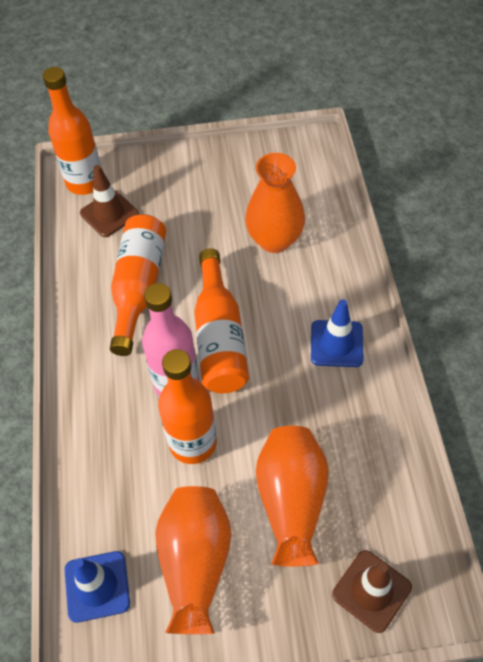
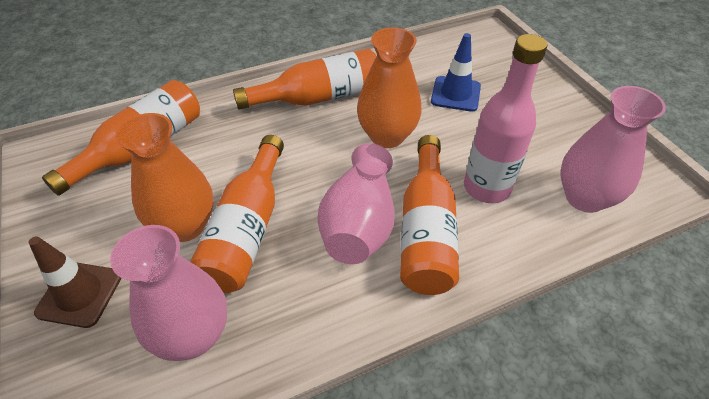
blue traffic cone: 2 -> 1
brown traffic cone: 2 -> 1
orange vase: 3 -> 2
pink vase: 0 -> 3

